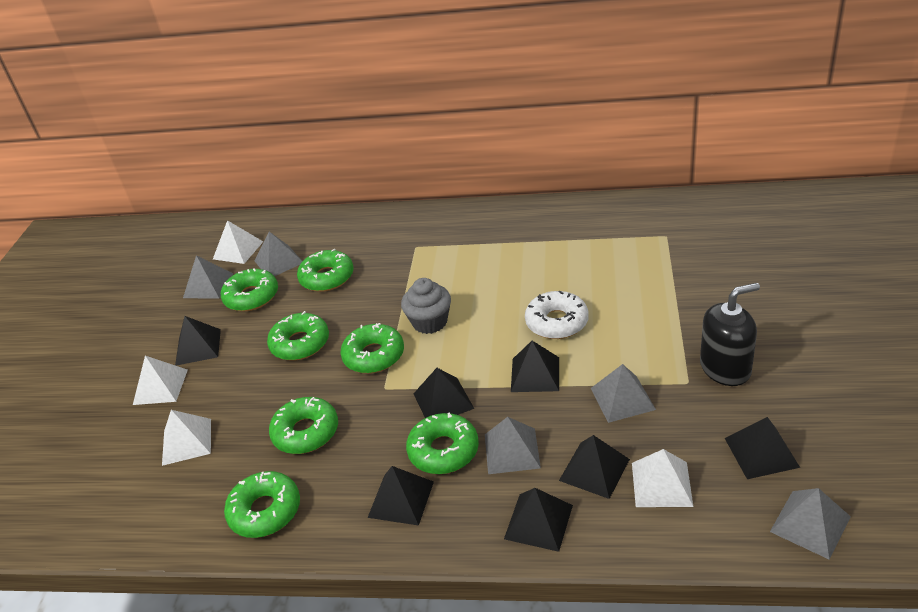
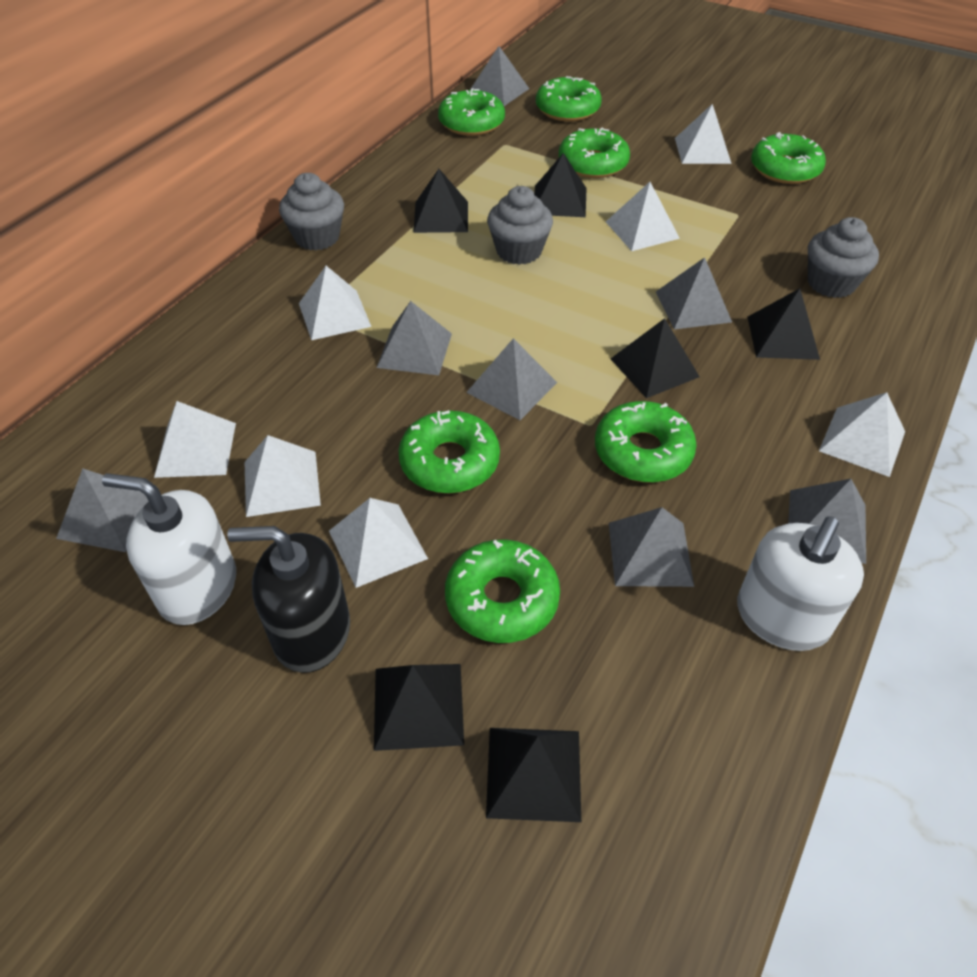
black pyramid: 7 -> 6
grey cupcake: 1 -> 3
grey pyramid: 5 -> 7
white donut: 1 -> 0
white pyramid: 4 -> 7
white soap dispenser: 0 -> 2

